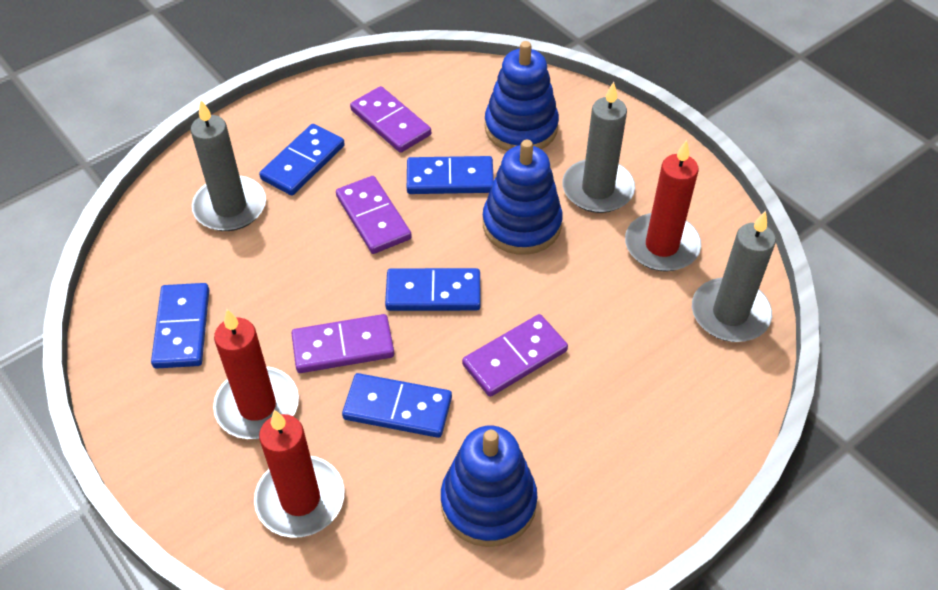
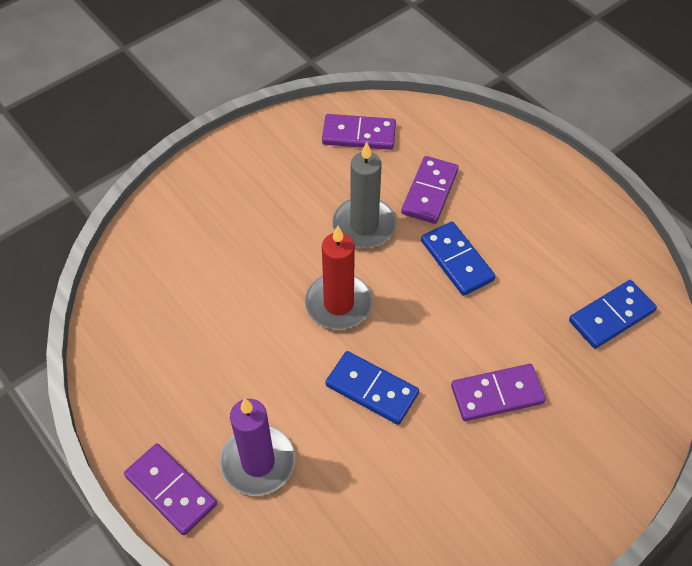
blue domino: 5 -> 3
blue stacking toy: 3 -> 0
grey candle: 3 -> 1
purple candle: 0 -> 1
red candle: 3 -> 1

